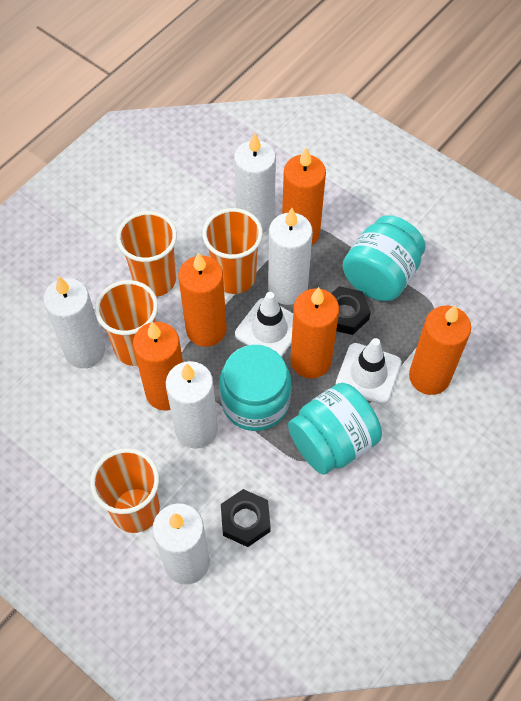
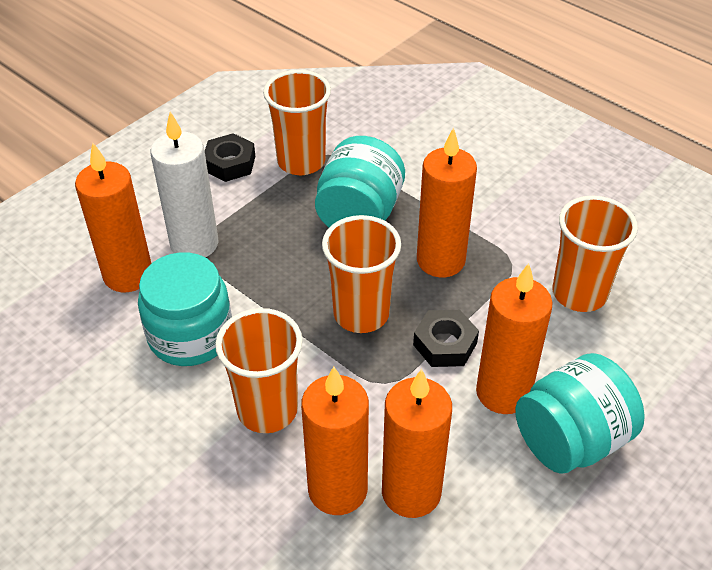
white candle: 5 -> 1
white traffic cone: 2 -> 0

